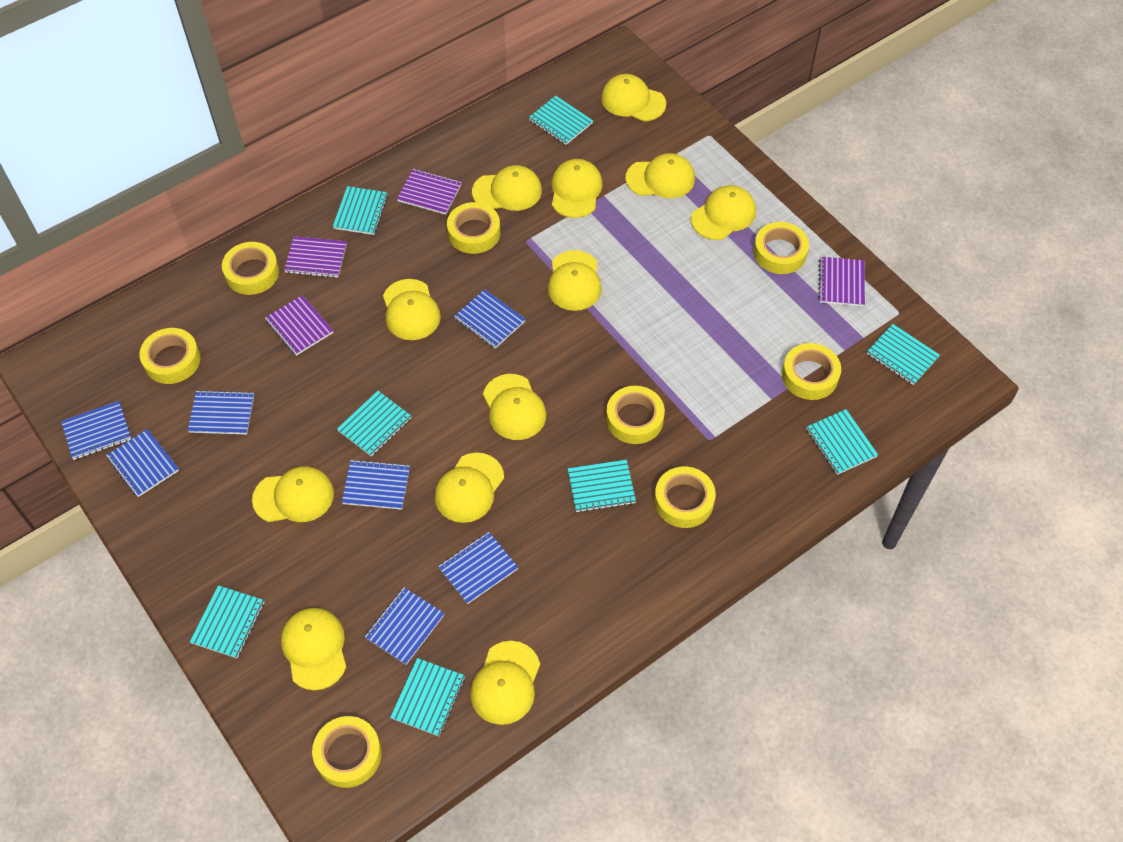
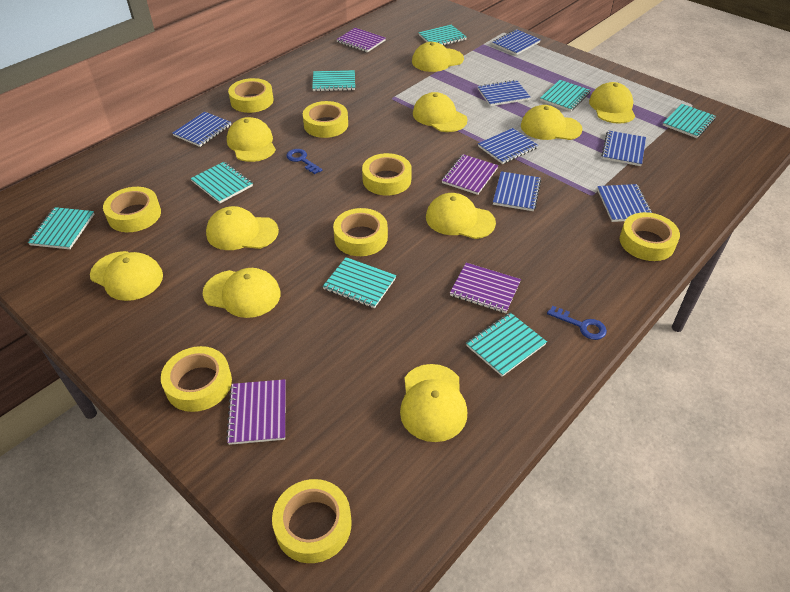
blue key: 0 -> 2
yellow cap: 12 -> 10

